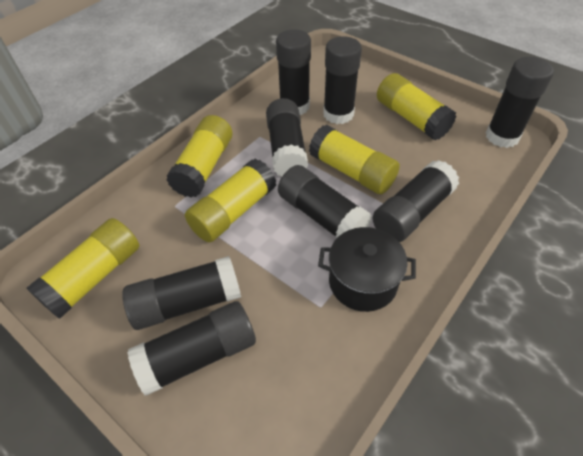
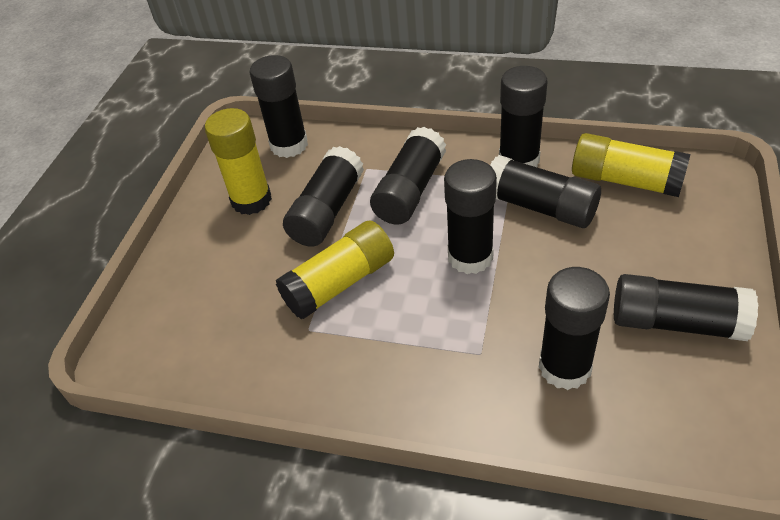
black pot: 1 -> 0
yellow glue stick: 5 -> 3

